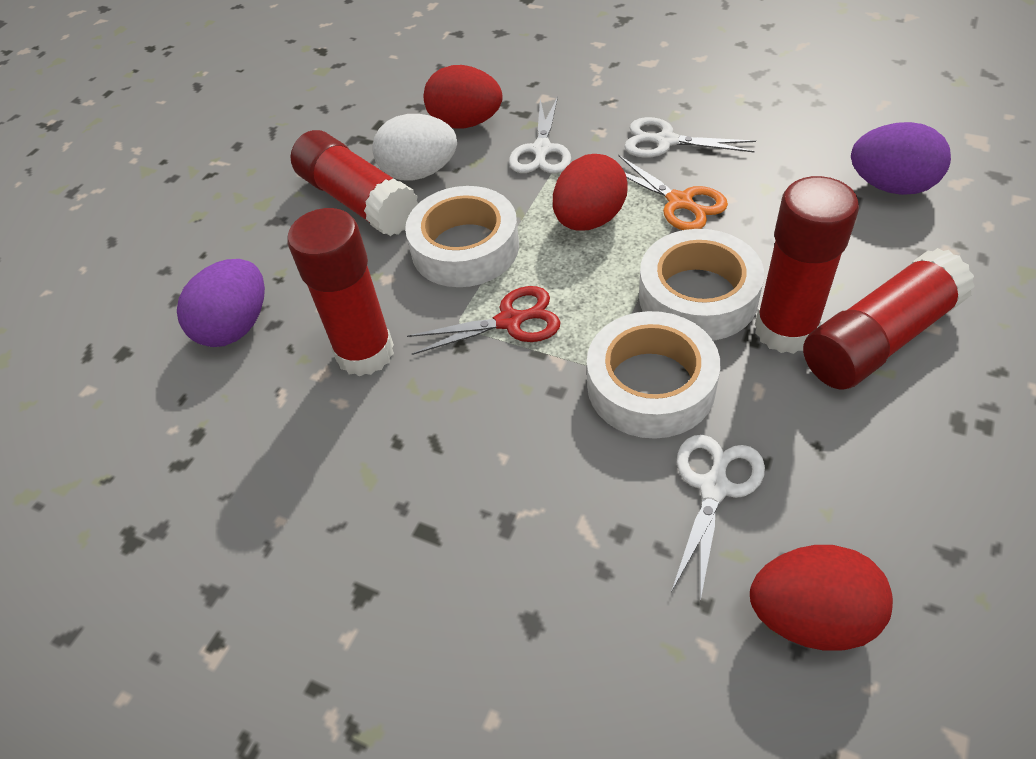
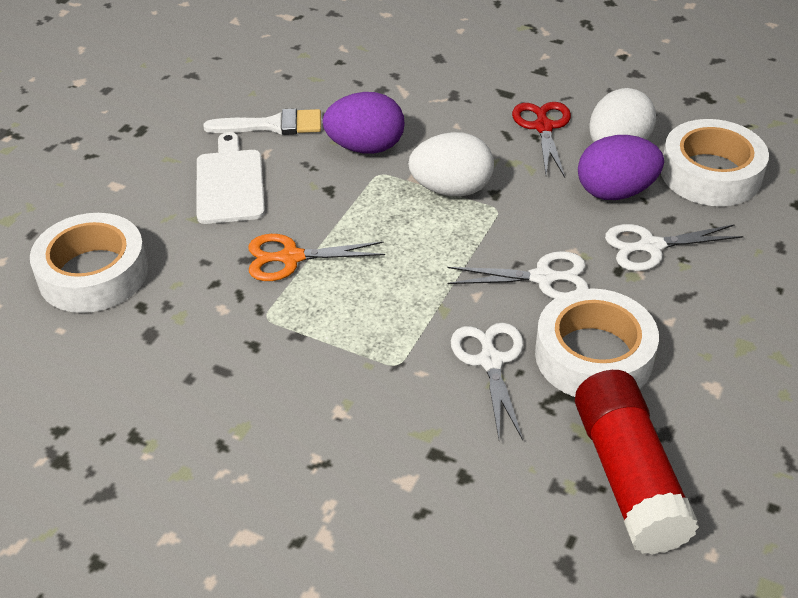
red egg: 3 -> 0
red glue stick: 4 -> 1
white brush: 0 -> 1
white cutting board: 0 -> 1
white egg: 1 -> 2

